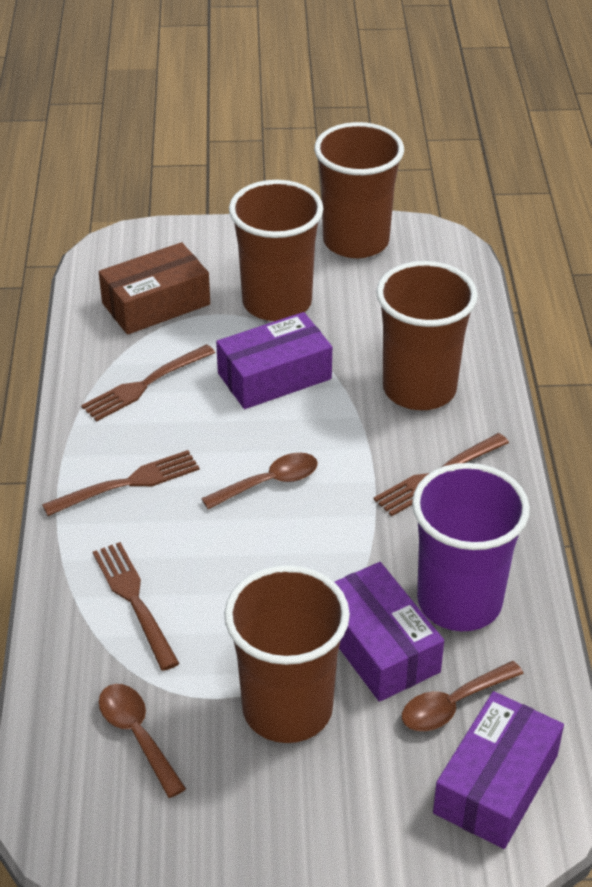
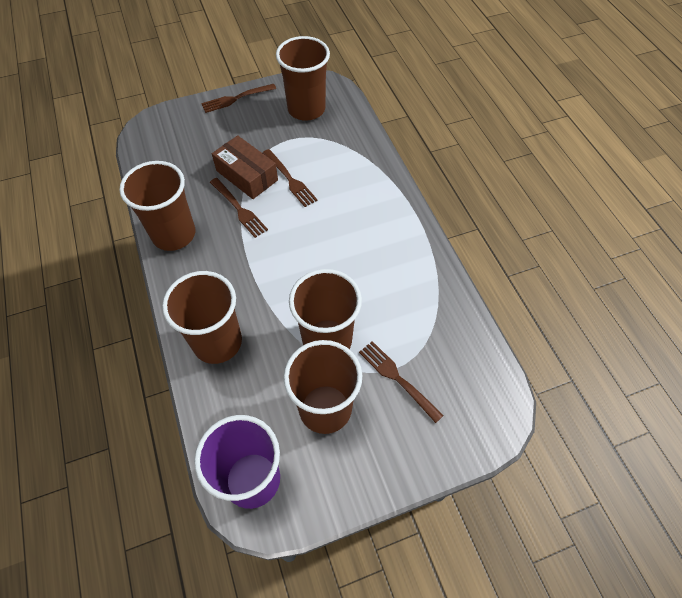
brown cup: 4 -> 5
brown spoon: 3 -> 0
purple box: 3 -> 0

